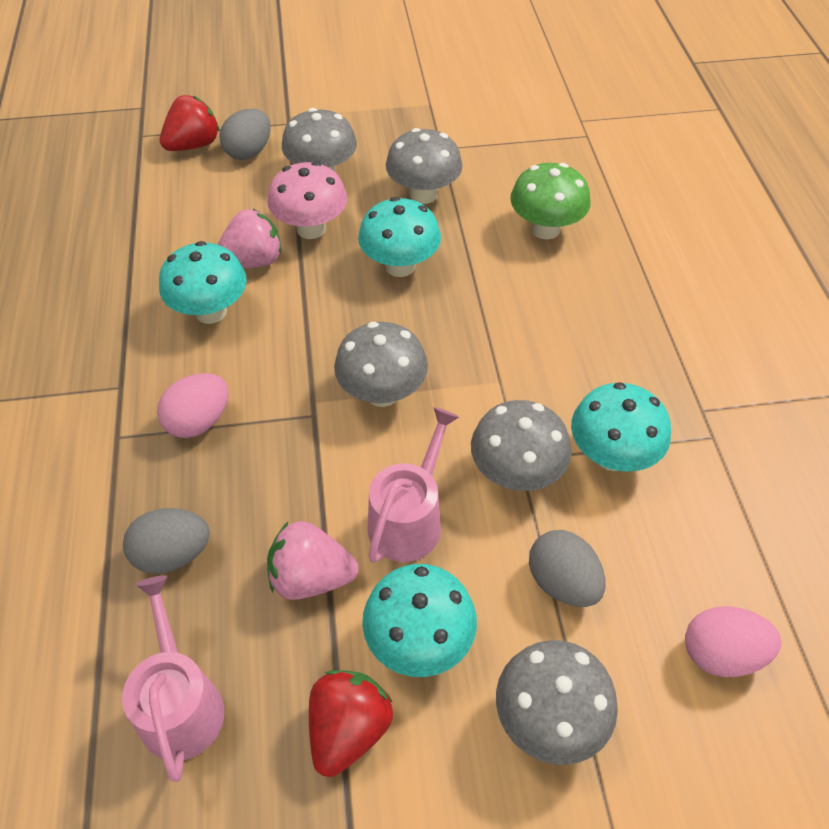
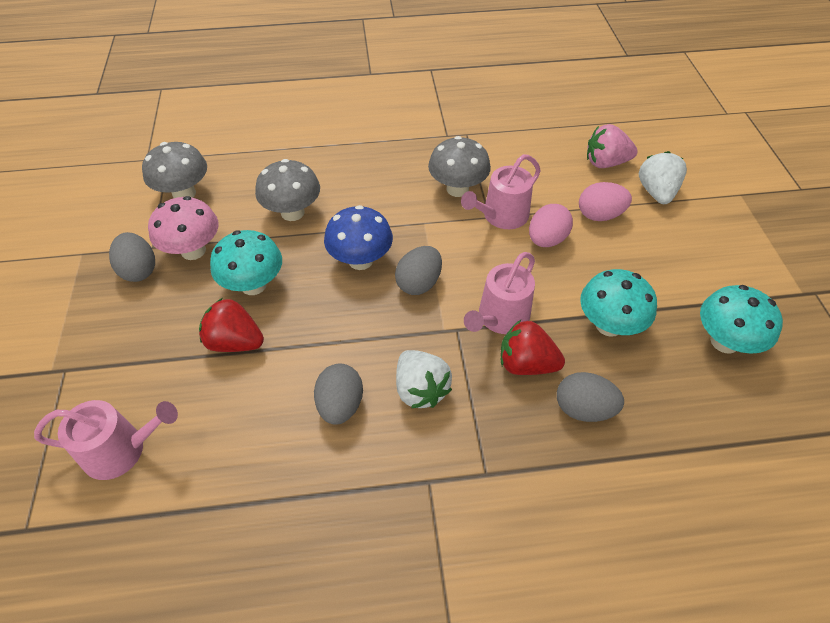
blue mushroom: 0 -> 1
green mushroom: 1 -> 0
grey egg: 3 -> 4
grey mushroom: 5 -> 3
pink strawberry: 2 -> 1
pink watering can: 2 -> 3
turquoise mushroom: 4 -> 3
white strawberry: 0 -> 2

